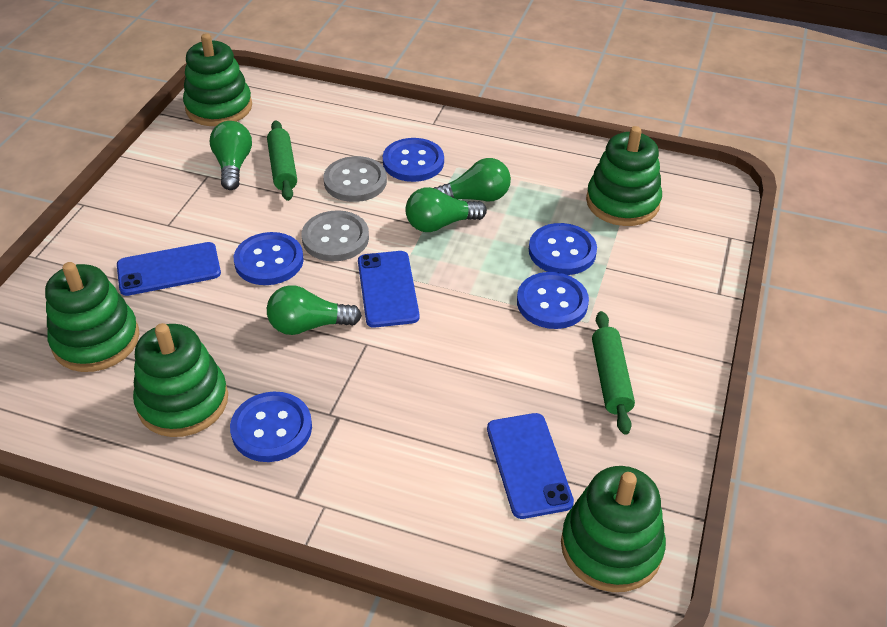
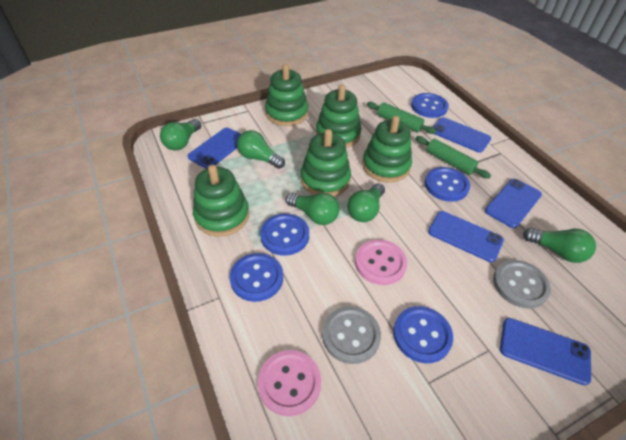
blue phone: 3 -> 5
green light bulb: 4 -> 5
pink button: 0 -> 2

